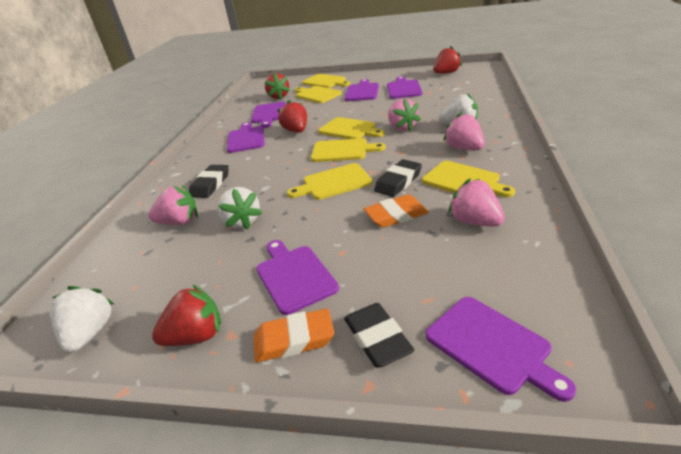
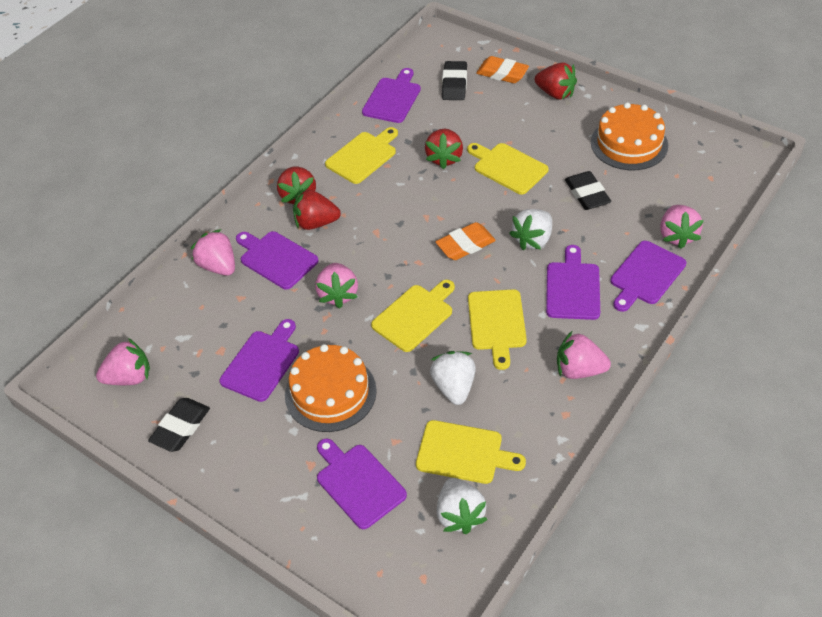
orange cake: 0 -> 2
pink strawberry: 4 -> 5
yellow cutting board: 6 -> 5

